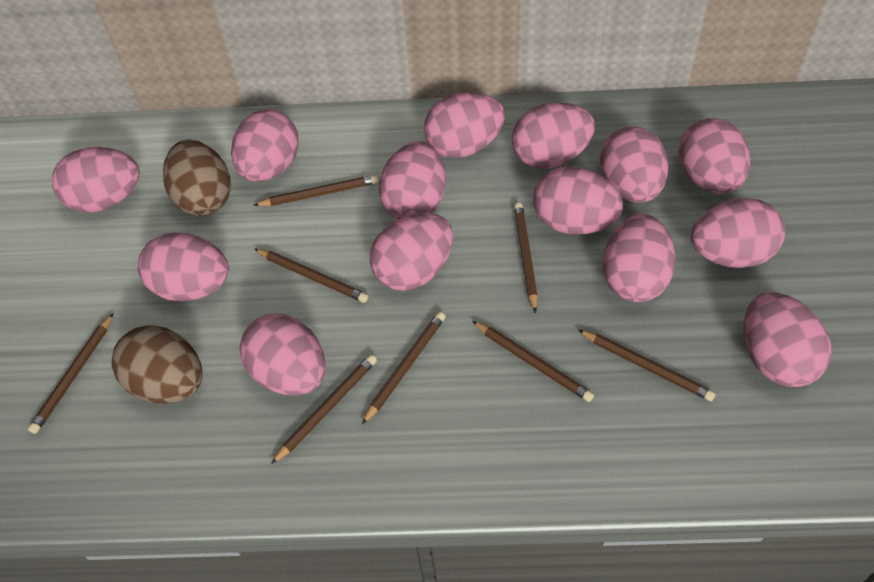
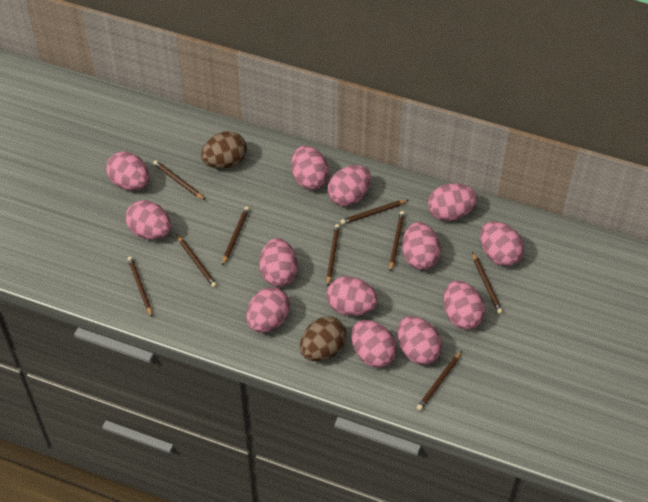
brown pencil: 8 -> 9
pink egg: 14 -> 13

